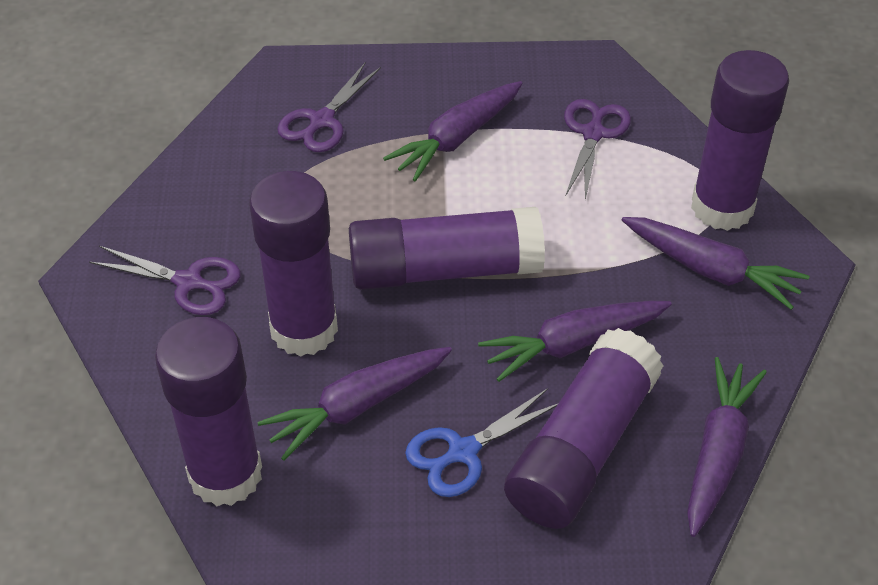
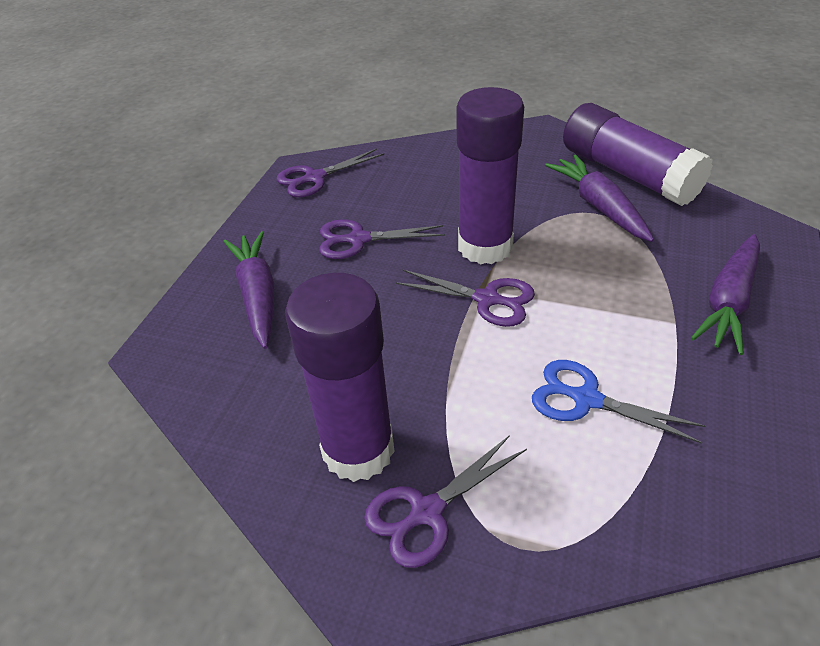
purple carrot: 5 -> 3
purple glue stick: 5 -> 3
purple scissors: 3 -> 4

